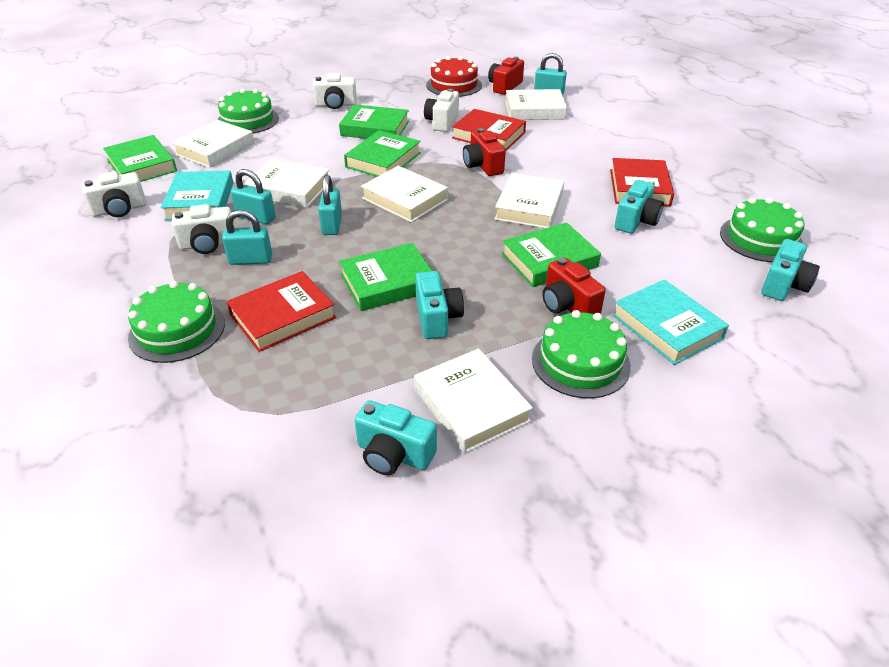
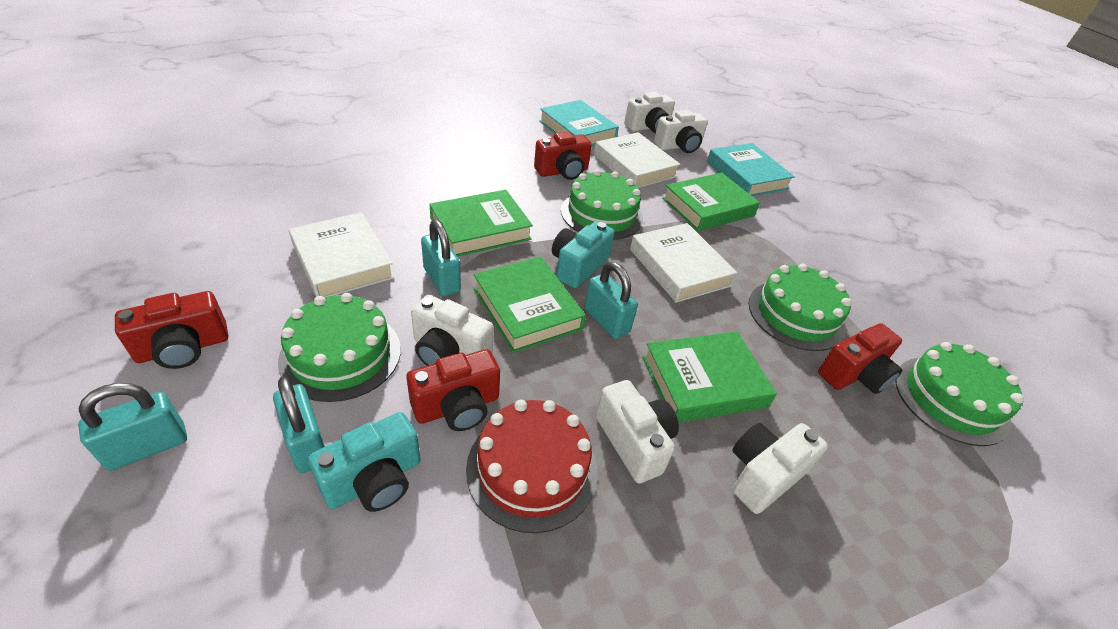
green book: 5 -> 4
red book: 3 -> 0
red camera: 3 -> 4
turquoise camera: 4 -> 2
white book: 6 -> 3
white camera: 4 -> 5

